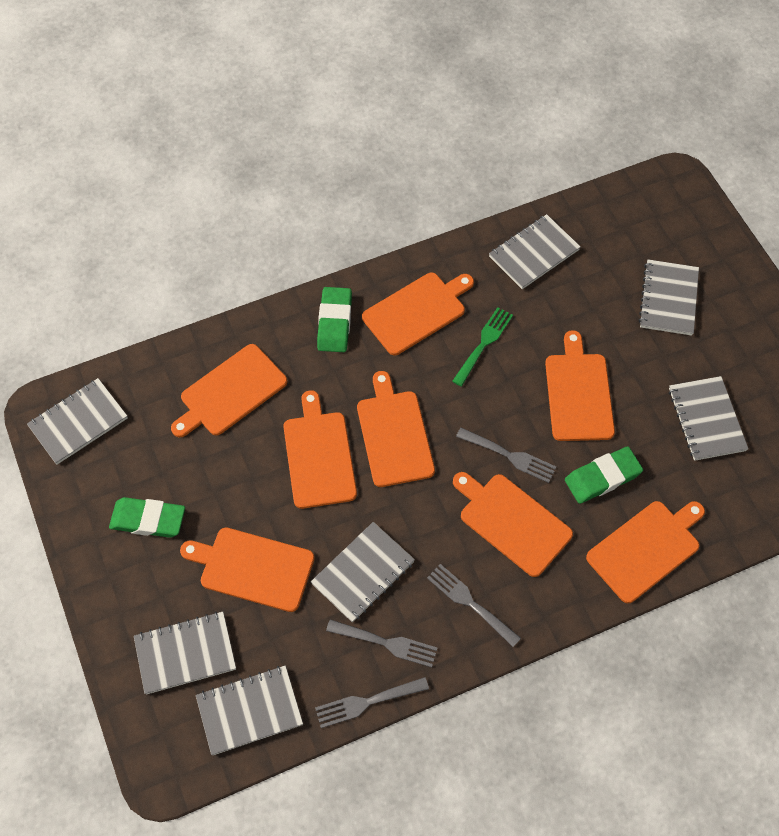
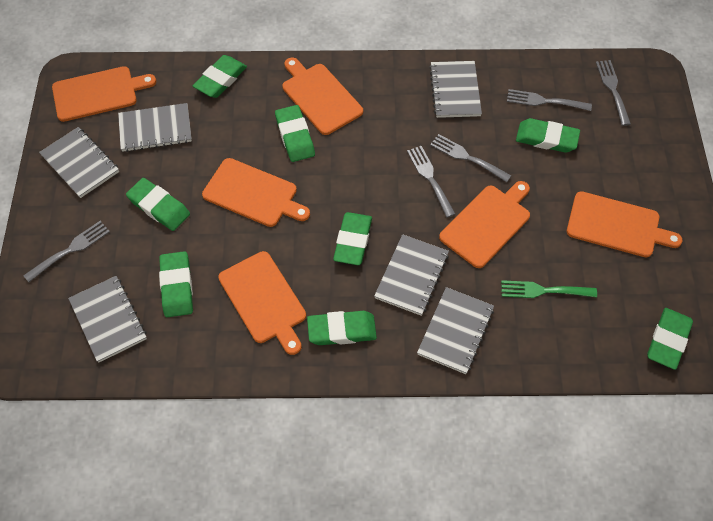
green eraser: 3 -> 8
grey fork: 4 -> 5
grey notebook: 7 -> 6
orange cutting board: 8 -> 6

